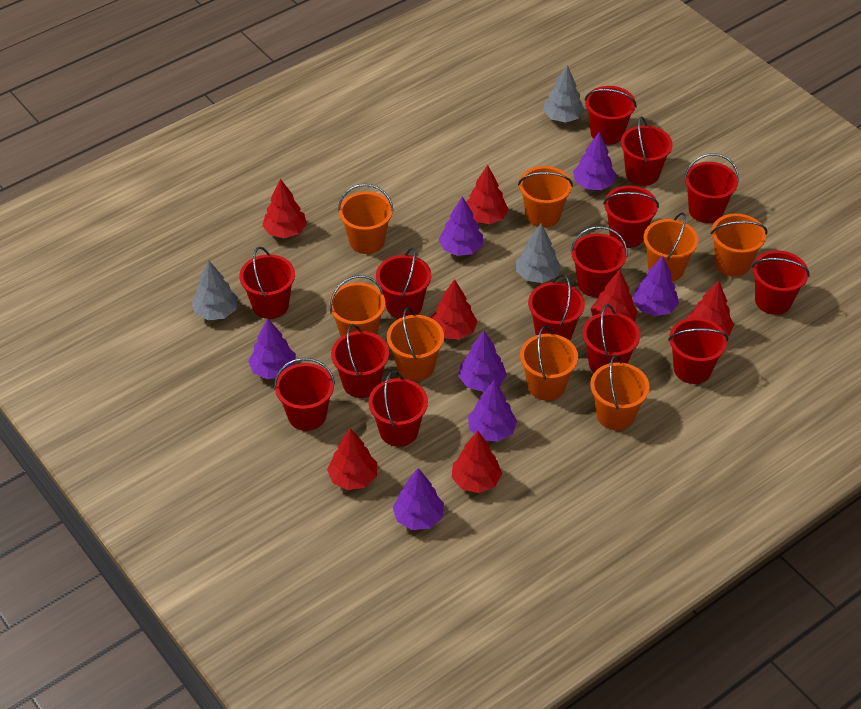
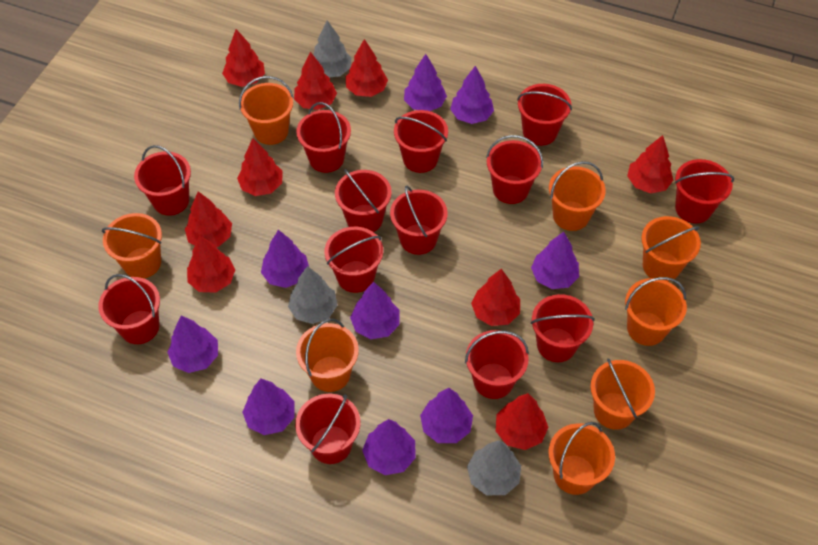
purple tree: 7 -> 9
red bucket: 14 -> 13
red tree: 7 -> 9

